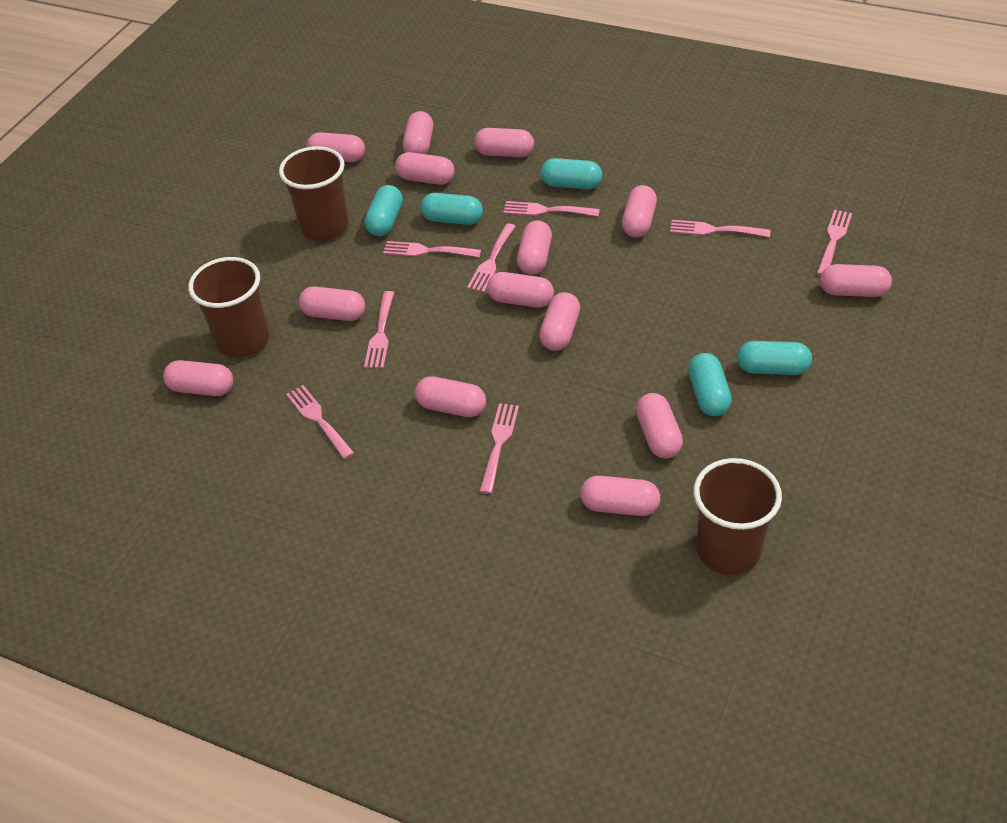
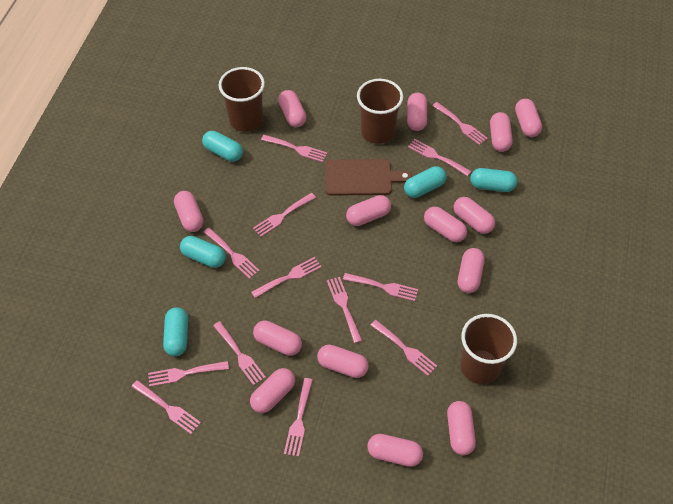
brown cutting board: 0 -> 1
pink fork: 8 -> 13

